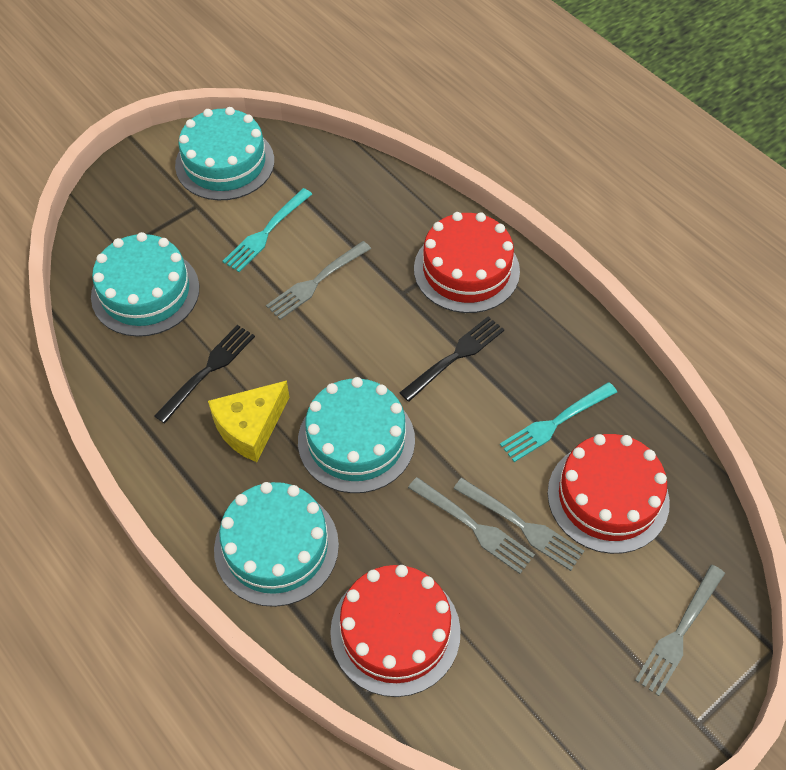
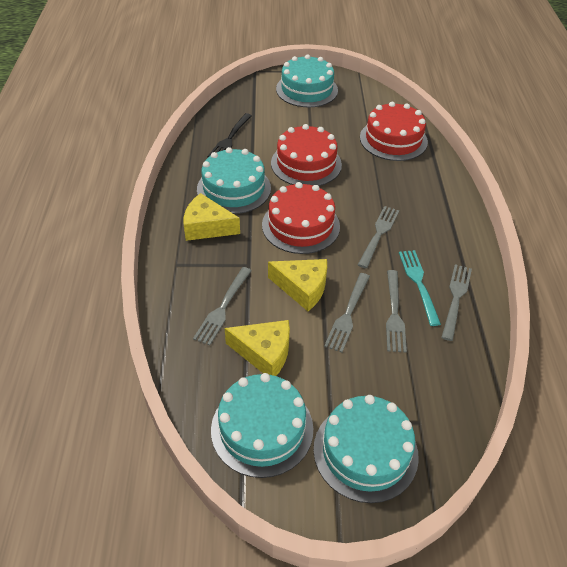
black fork: 2 -> 1
grey fork: 4 -> 5
turquoise fork: 2 -> 1
yellow cheese: 1 -> 3

